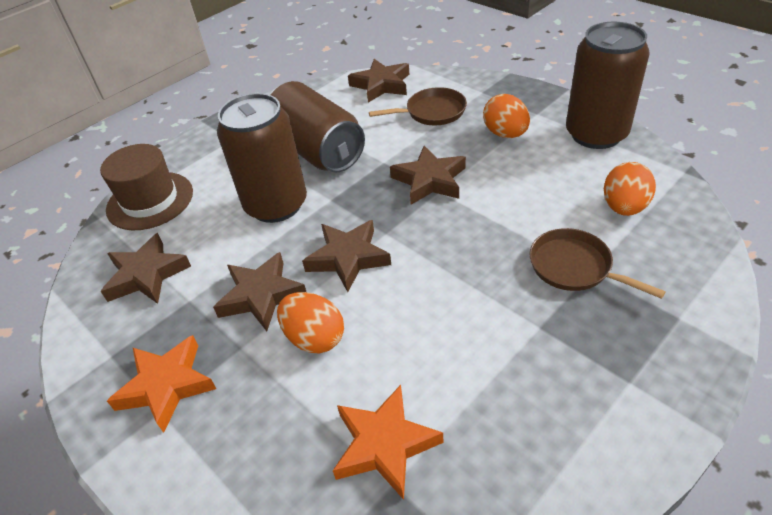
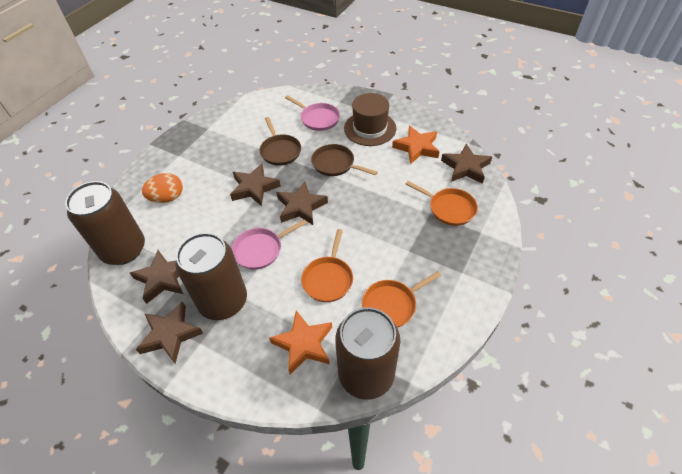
orange egg: 3 -> 1
orange pan: 0 -> 3
pink pan: 0 -> 2

